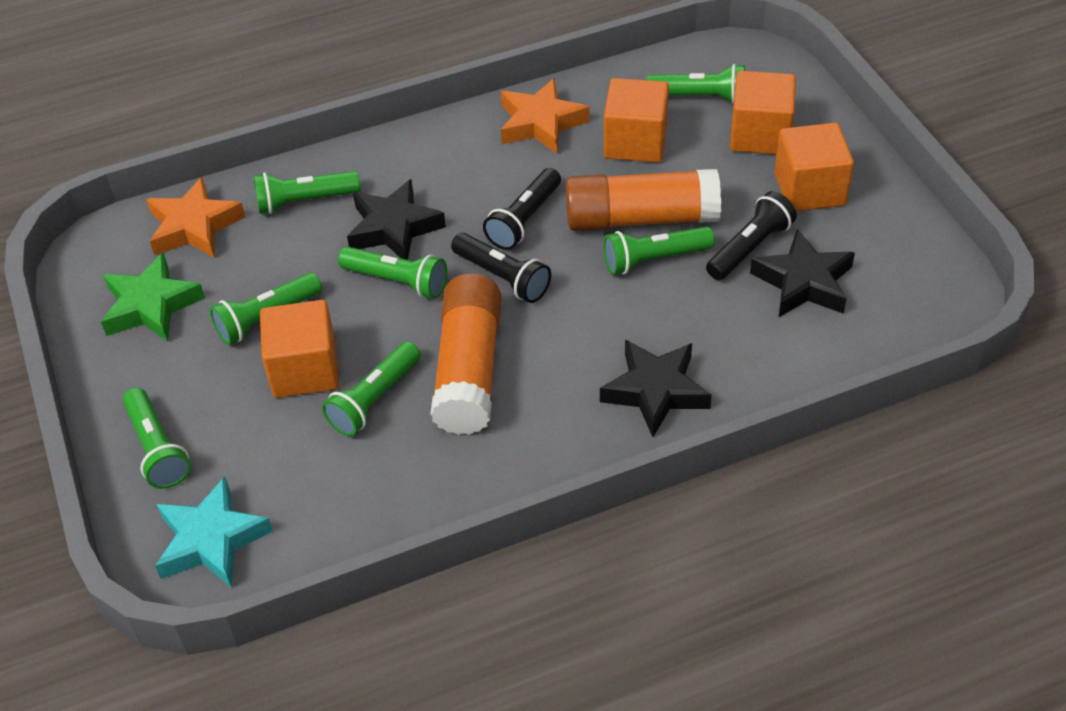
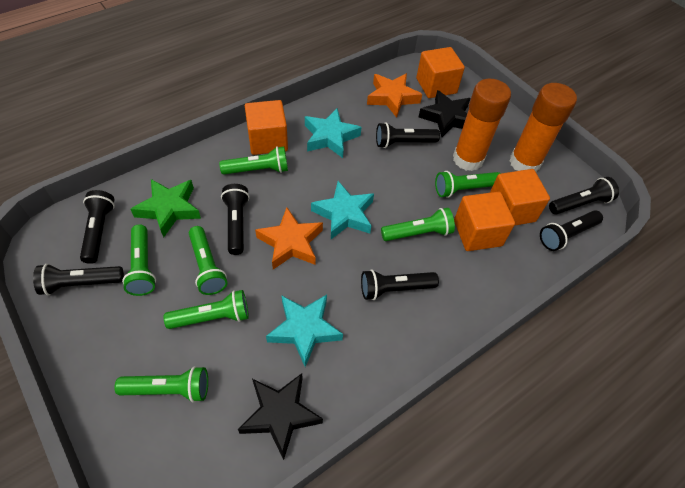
black flashlight: 3 -> 7
black star: 3 -> 2
turquoise star: 1 -> 3

